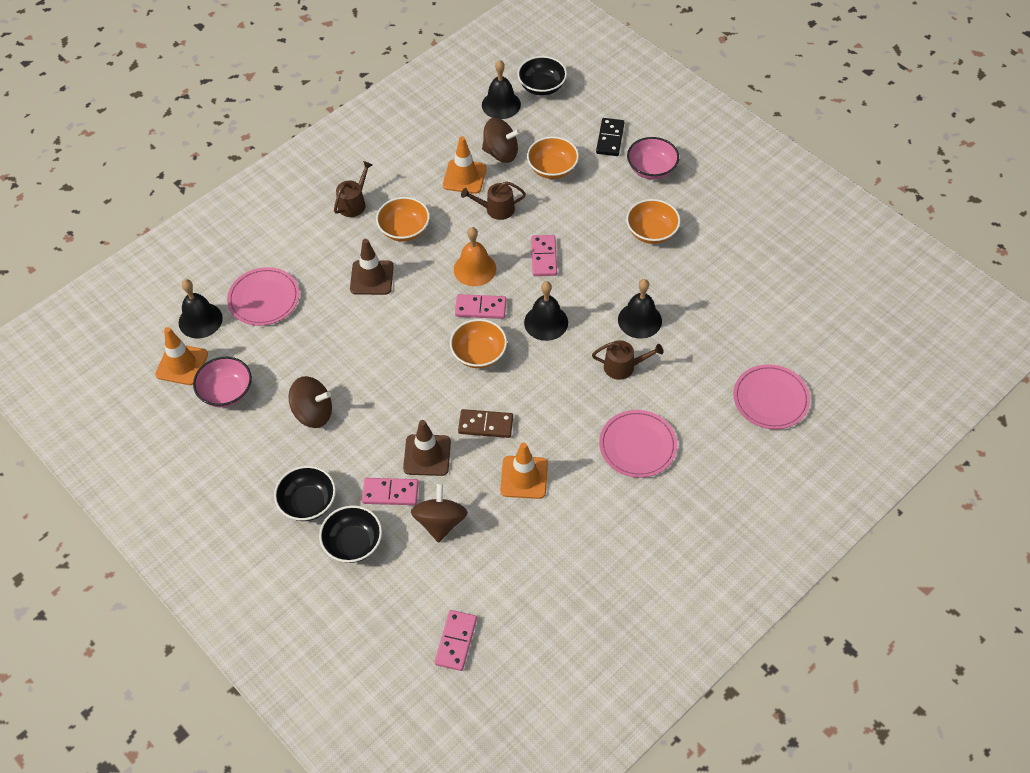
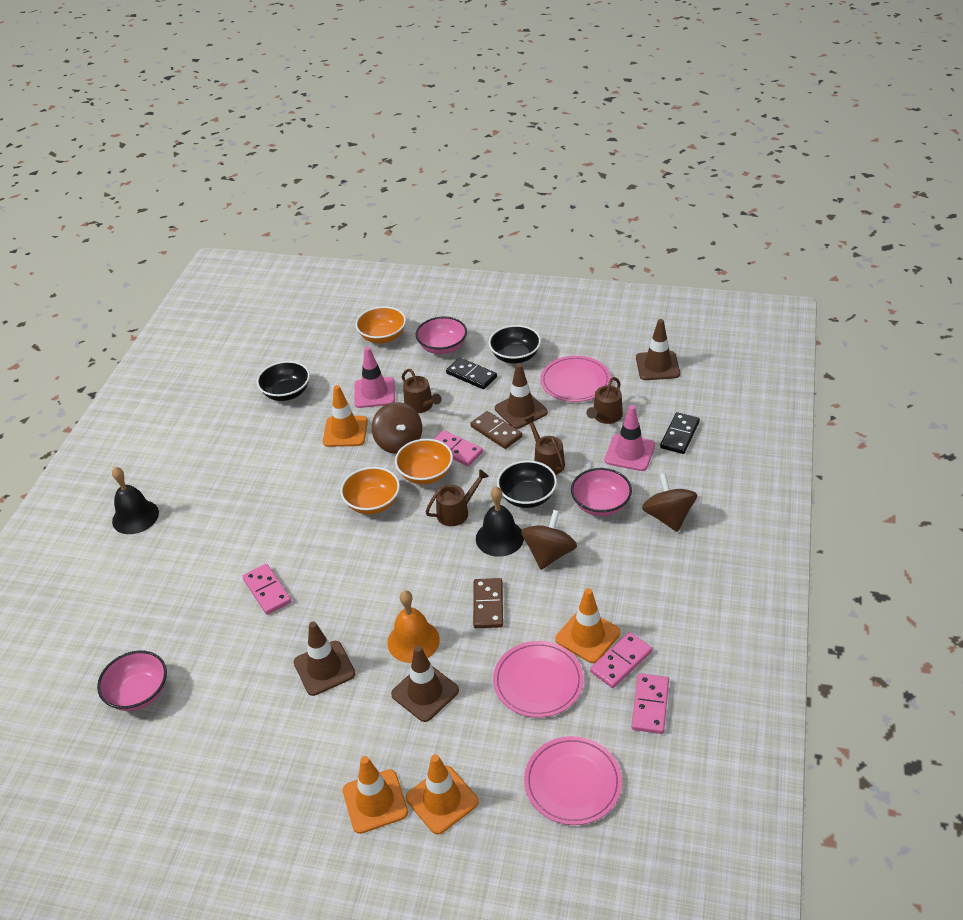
black bell: 4 -> 2
black domino: 1 -> 2
brown domino: 1 -> 2
brown traffic cone: 2 -> 4
brown watering can: 3 -> 4
orange bowl: 4 -> 3
orange traffic cone: 3 -> 4
pink bowl: 2 -> 3
pink traffic cone: 0 -> 2

